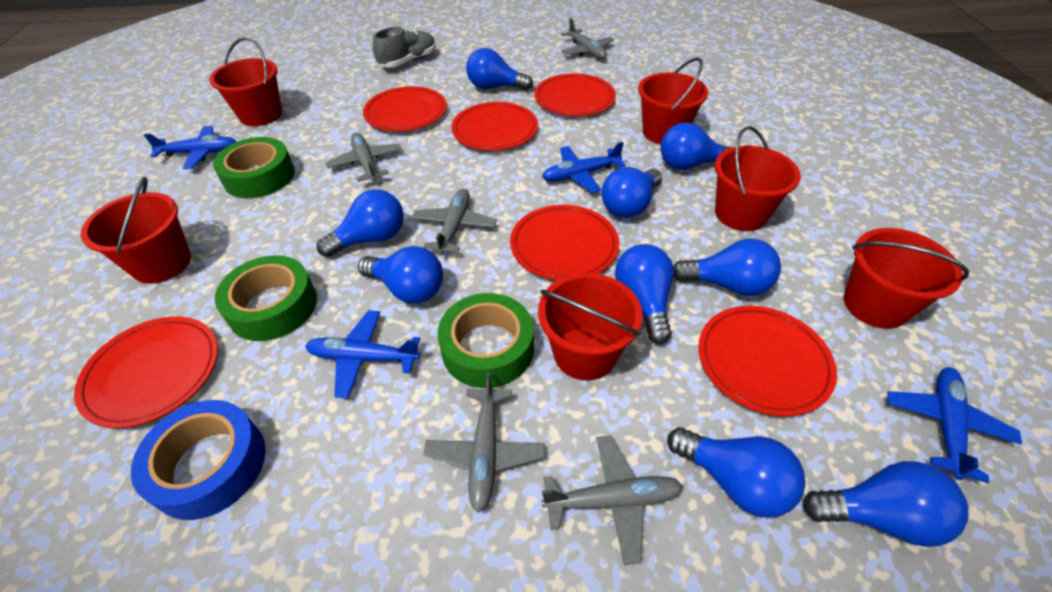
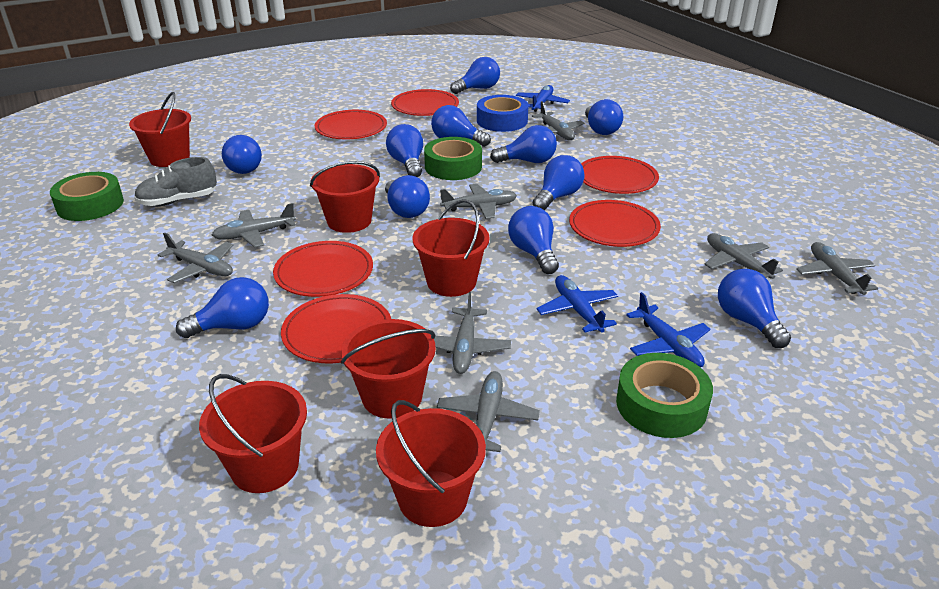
blue light bulb: 9 -> 11
blue plane: 4 -> 3
grey plane: 5 -> 8

